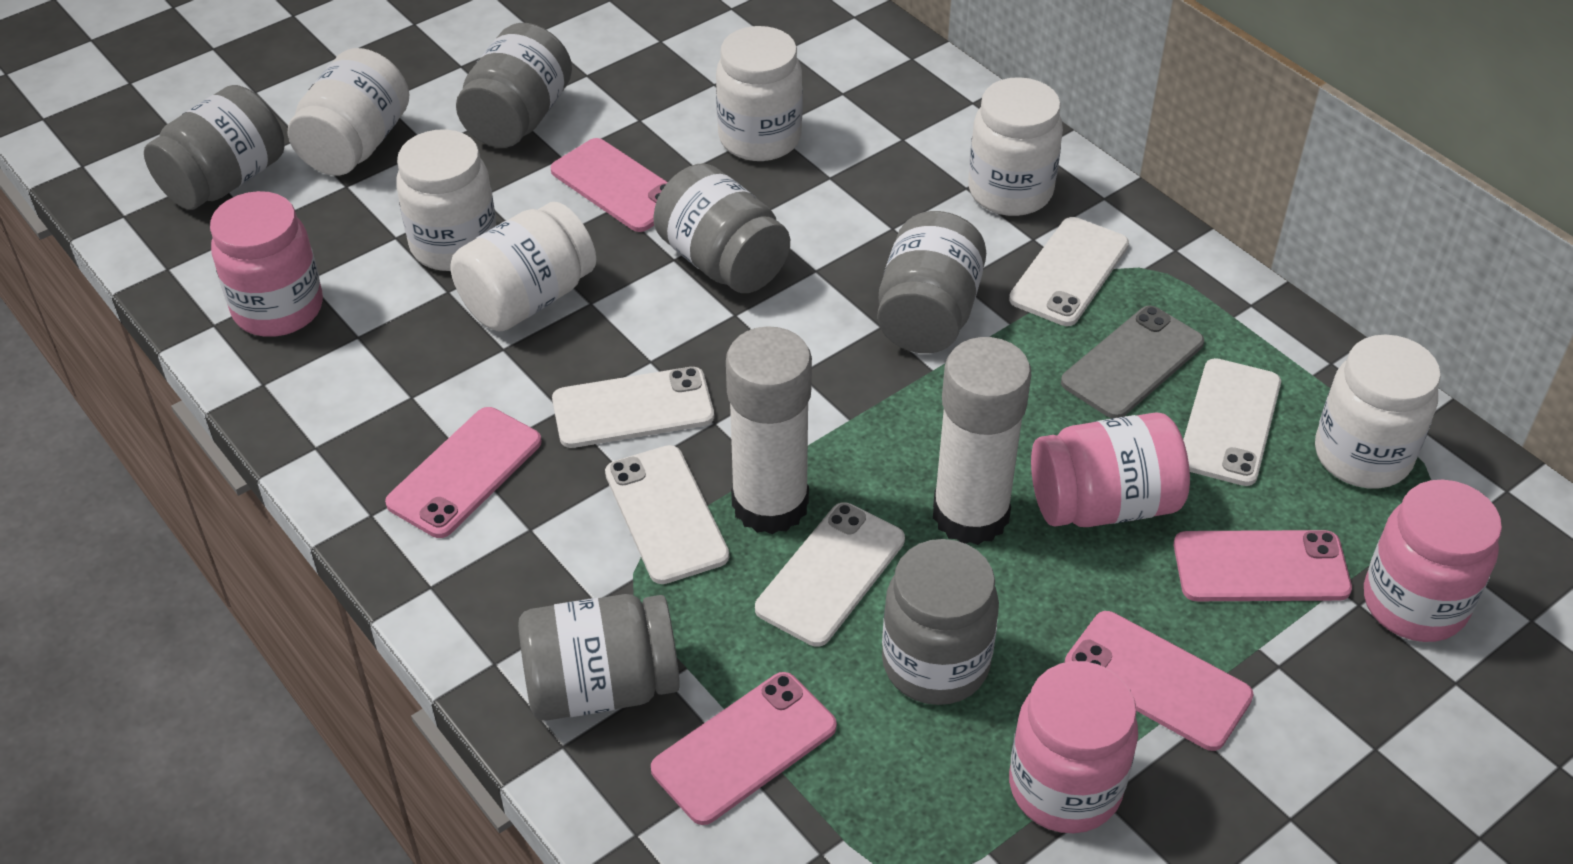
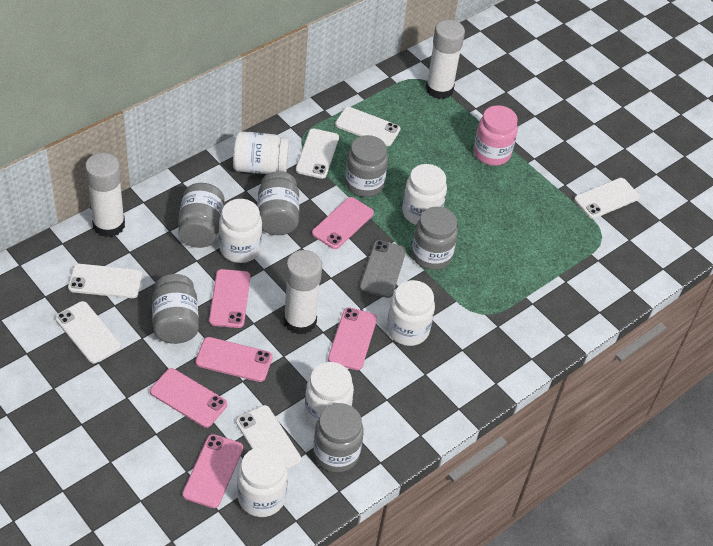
pink jar: 4 -> 1
pink phone: 5 -> 6
white glue stick: 2 -> 3
white phone: 5 -> 6

